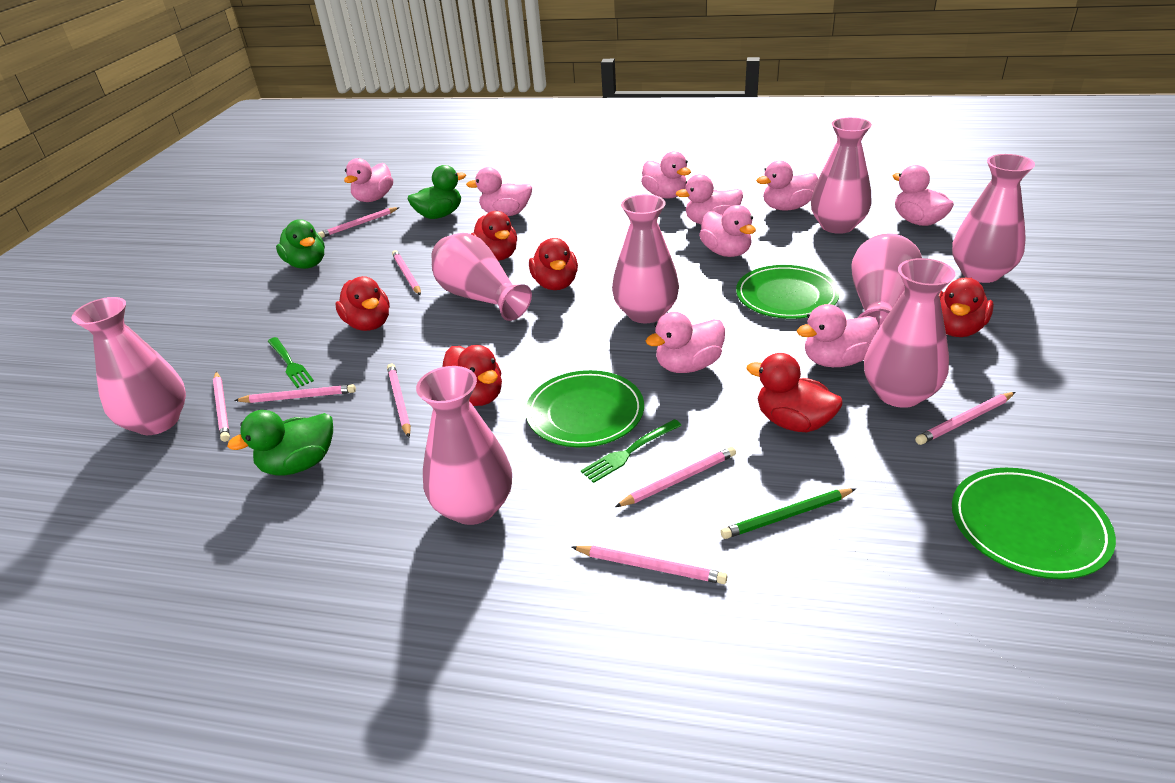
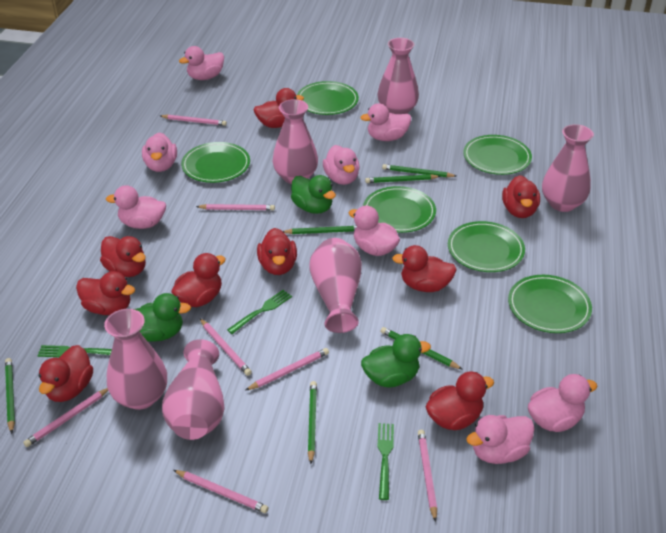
green fork: 2 -> 3
green pencil: 1 -> 6
green plate: 3 -> 6
pink duck: 9 -> 8
pink pencil: 8 -> 7
pink vase: 8 -> 6
red duck: 6 -> 9

